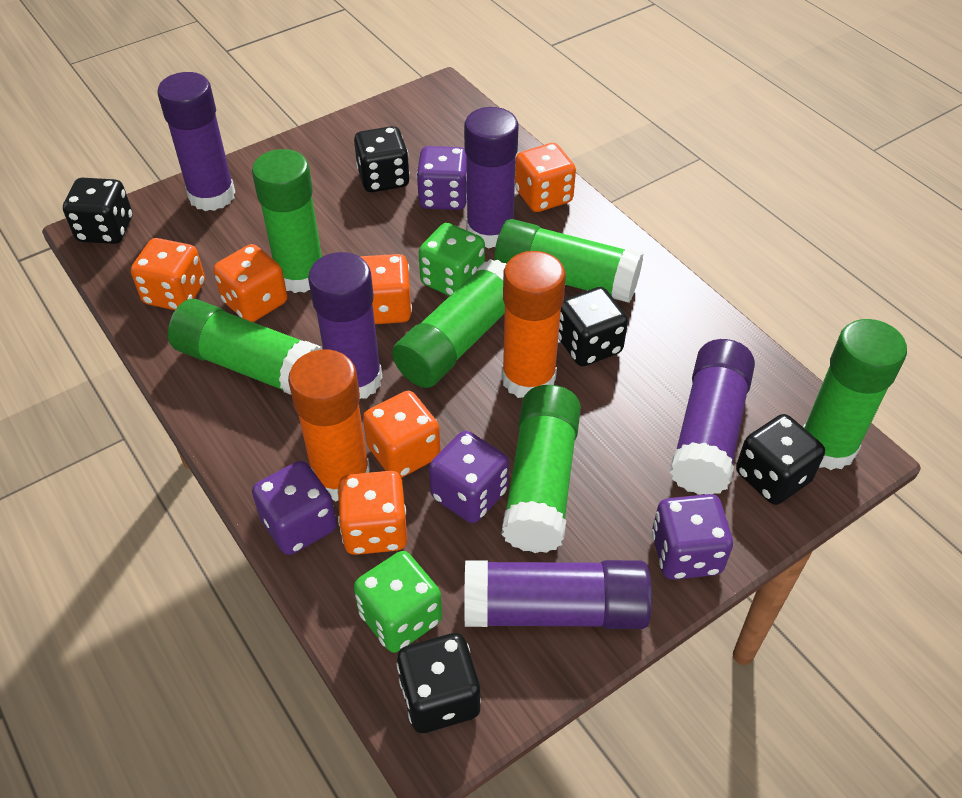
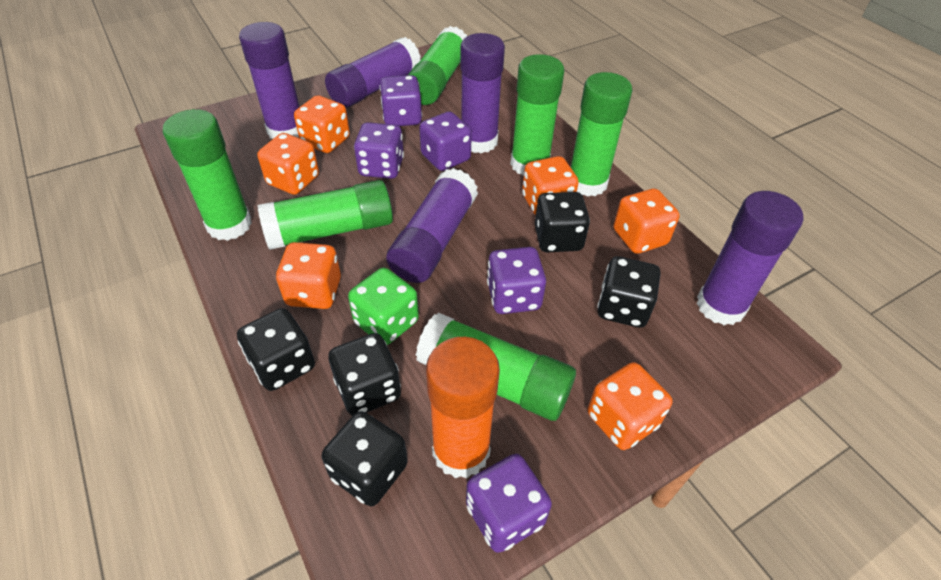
green dice: 2 -> 1
orange glue stick: 2 -> 1
purple dice: 4 -> 5

